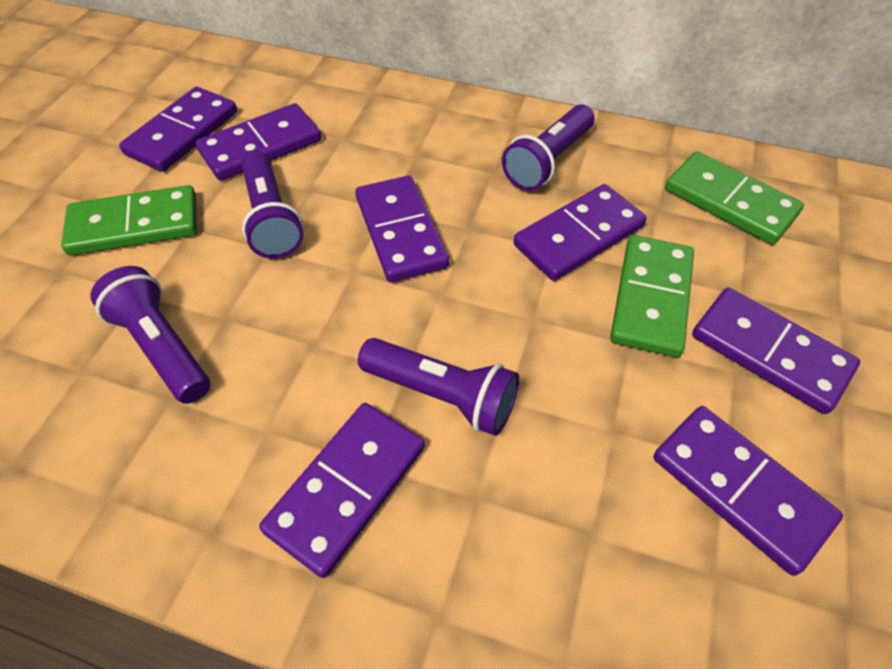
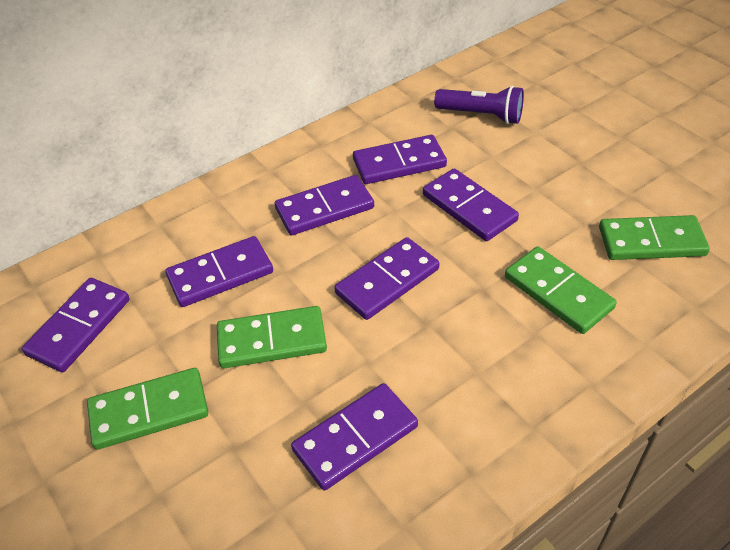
green domino: 3 -> 4
purple flashlight: 4 -> 1

